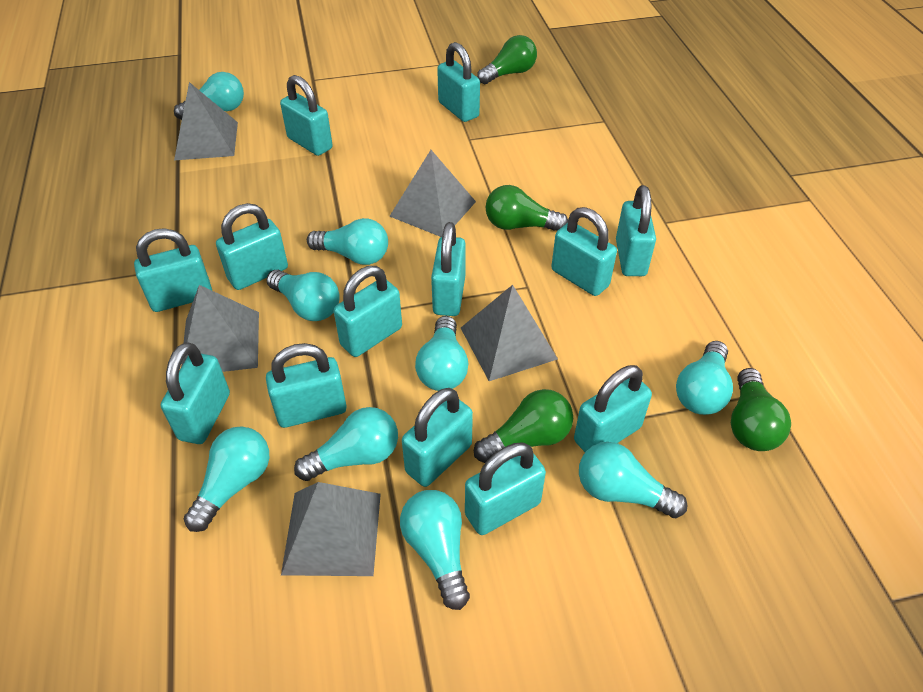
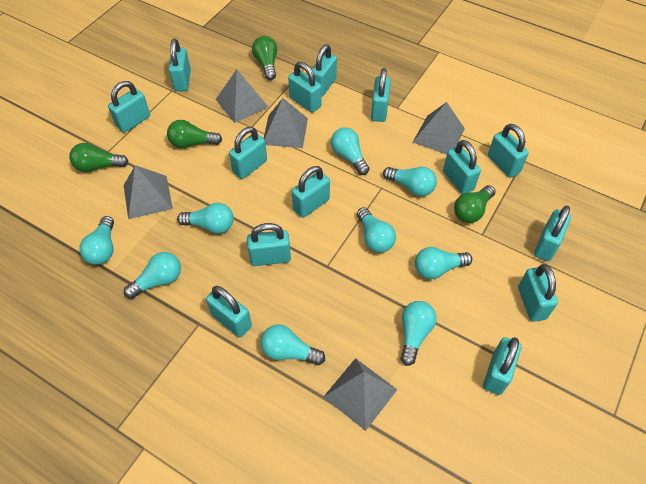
turquoise padlock: 13 -> 14

